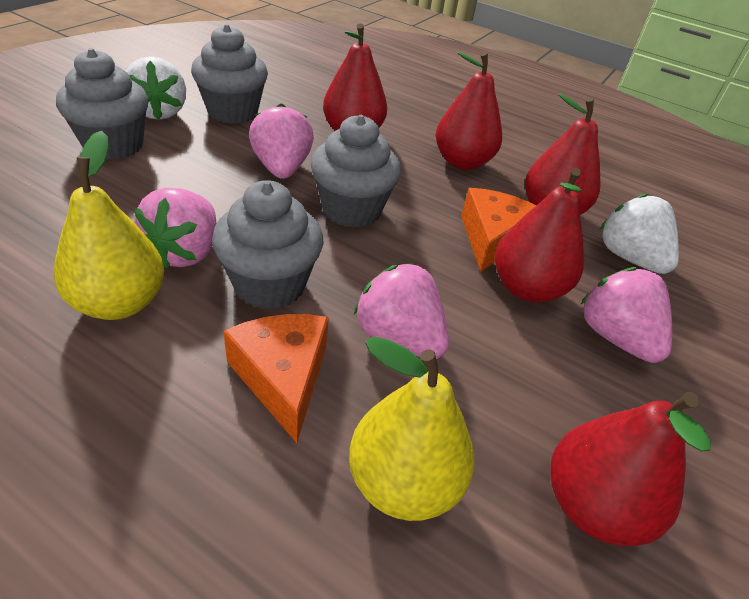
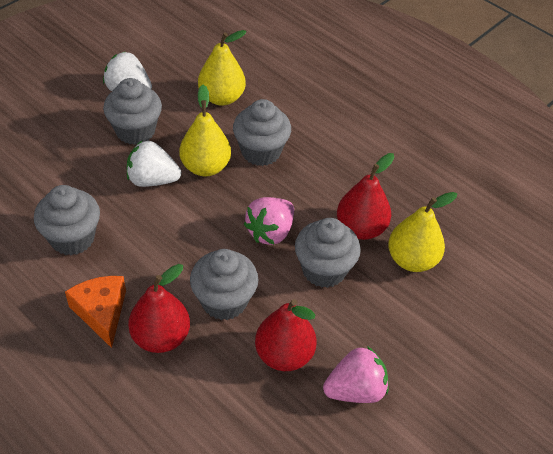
grey cupcake: 4 -> 5
orange cheese: 2 -> 1
pink strawberry: 4 -> 2
red pear: 5 -> 3
yellow pear: 2 -> 3

